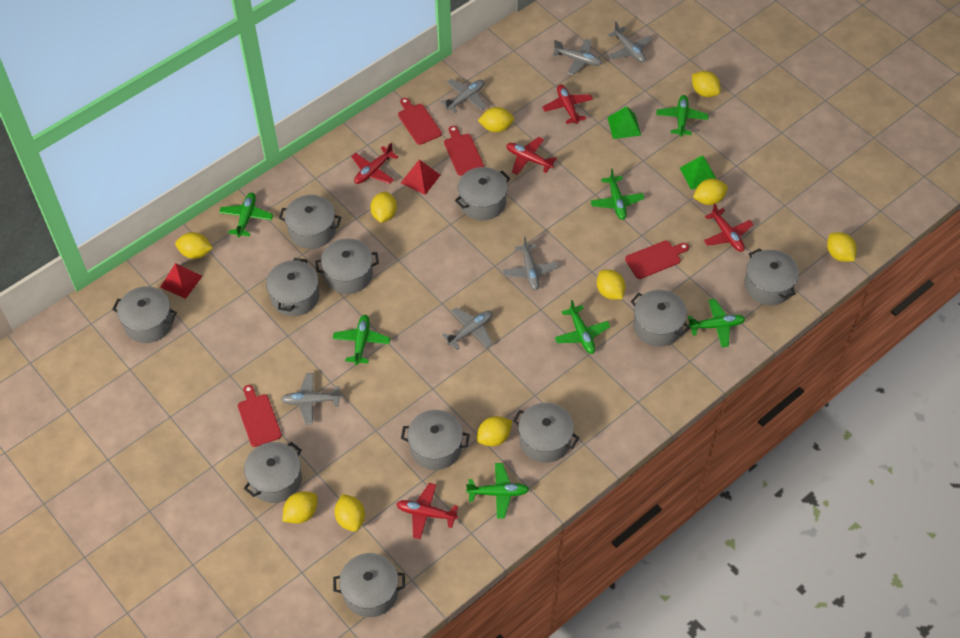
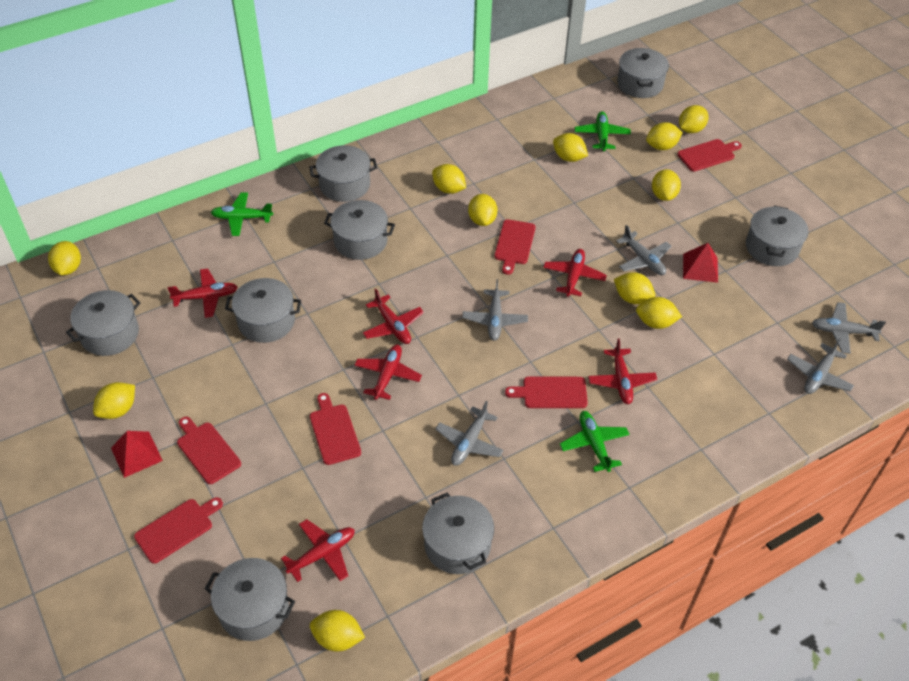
green plane: 7 -> 3
green pyramid: 2 -> 0
grey plane: 6 -> 5
grey pot: 11 -> 8
red cutting board: 4 -> 6
red plane: 5 -> 6
yellow lemon: 10 -> 11

